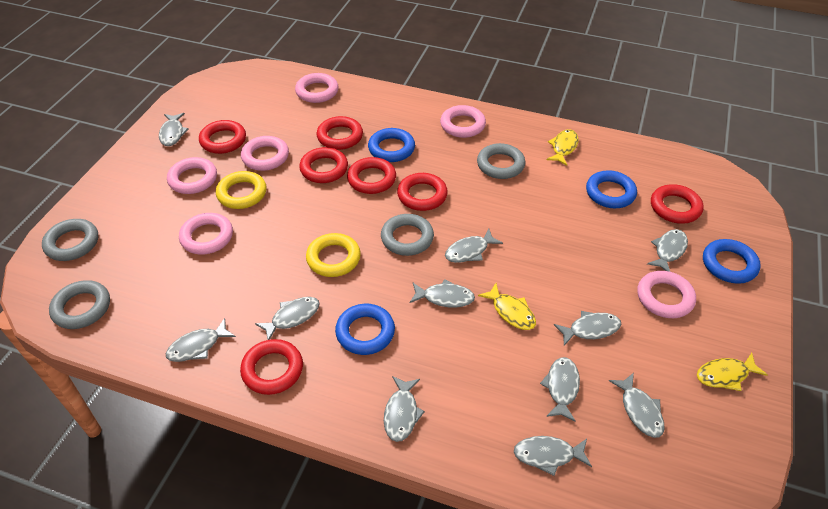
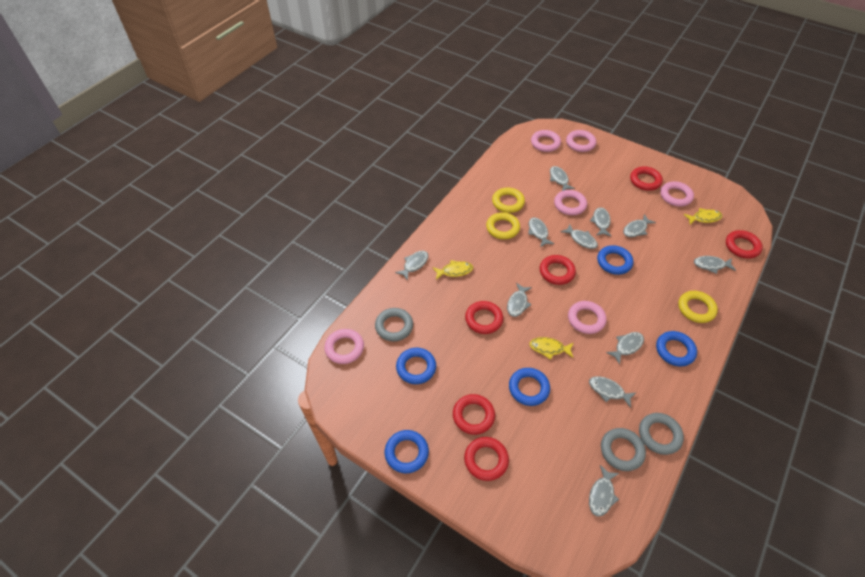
blue ring: 4 -> 5
grey ring: 4 -> 3
red ring: 7 -> 6
yellow ring: 2 -> 3

